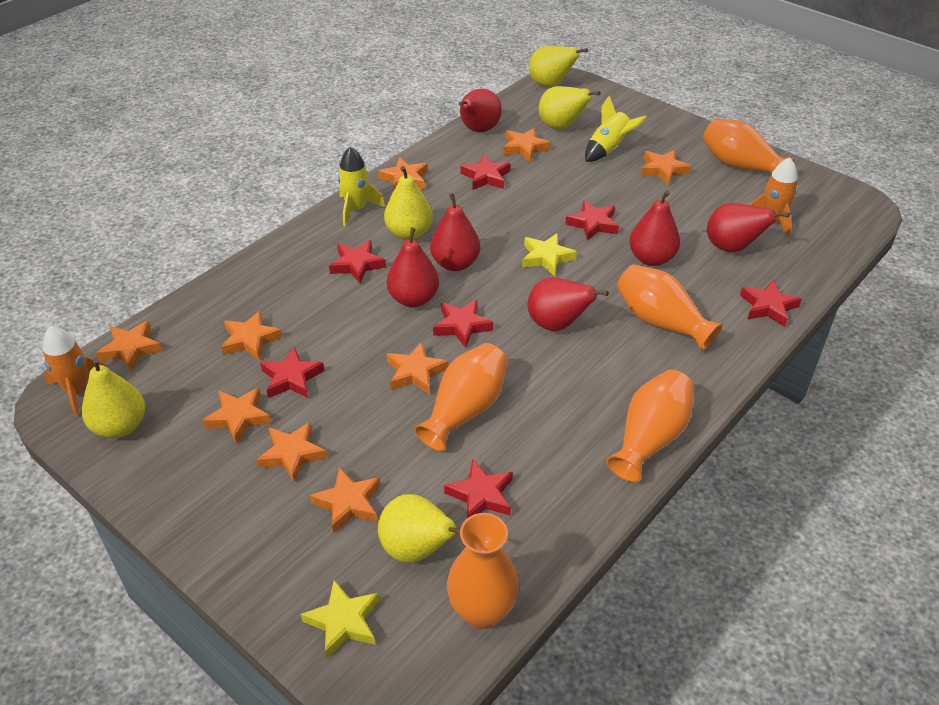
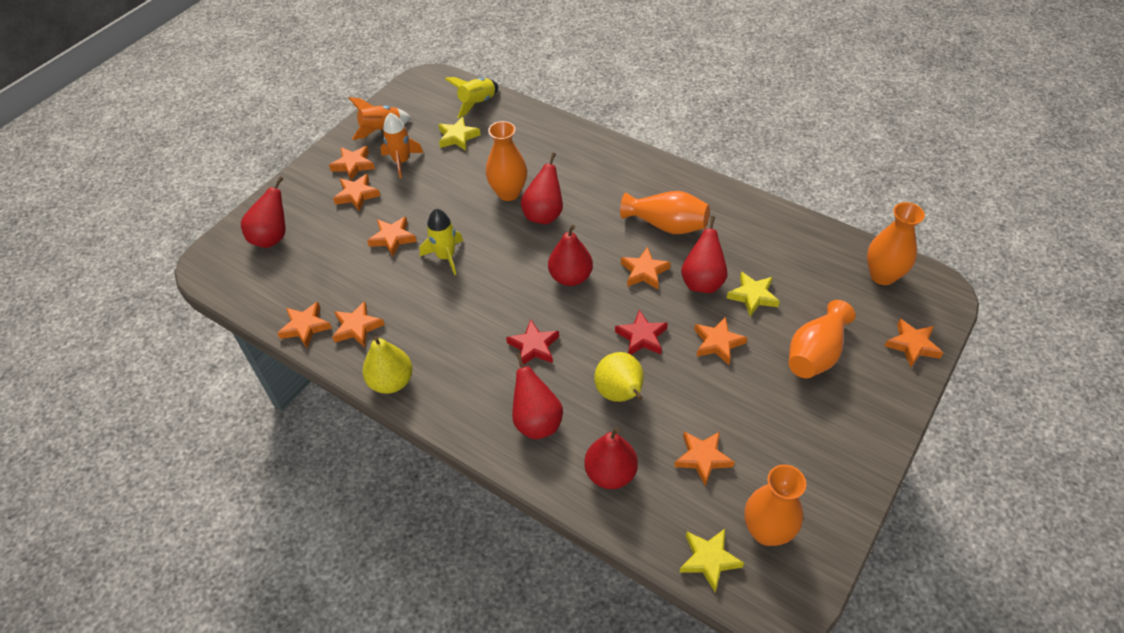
red star: 7 -> 2
yellow pear: 5 -> 2
yellow star: 2 -> 3

